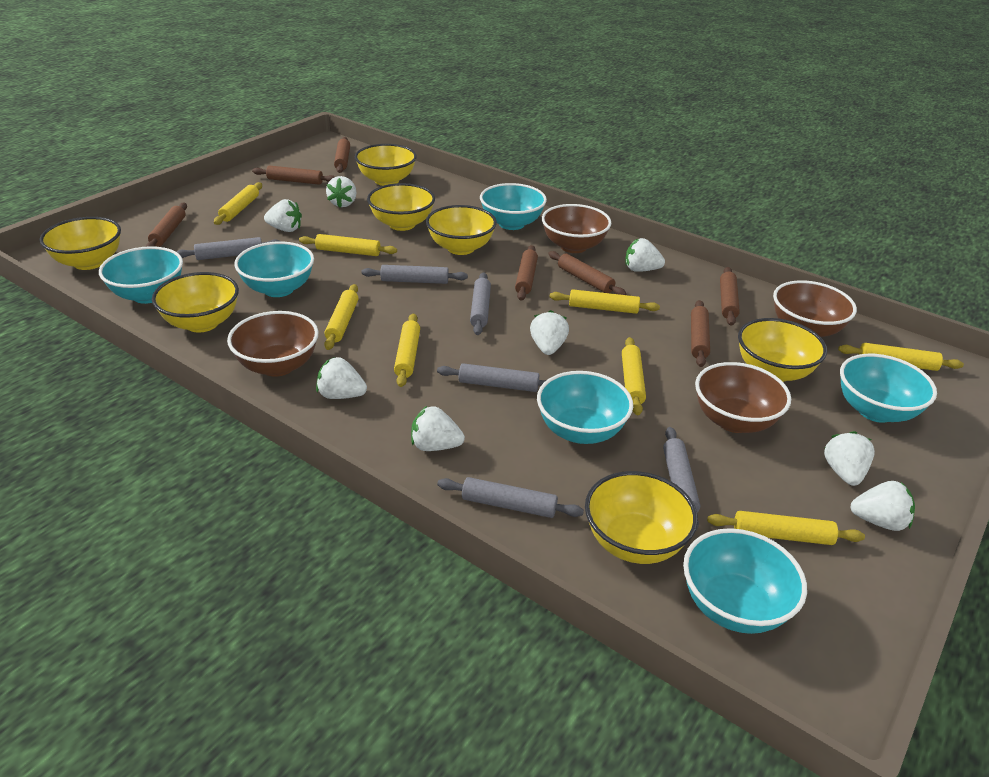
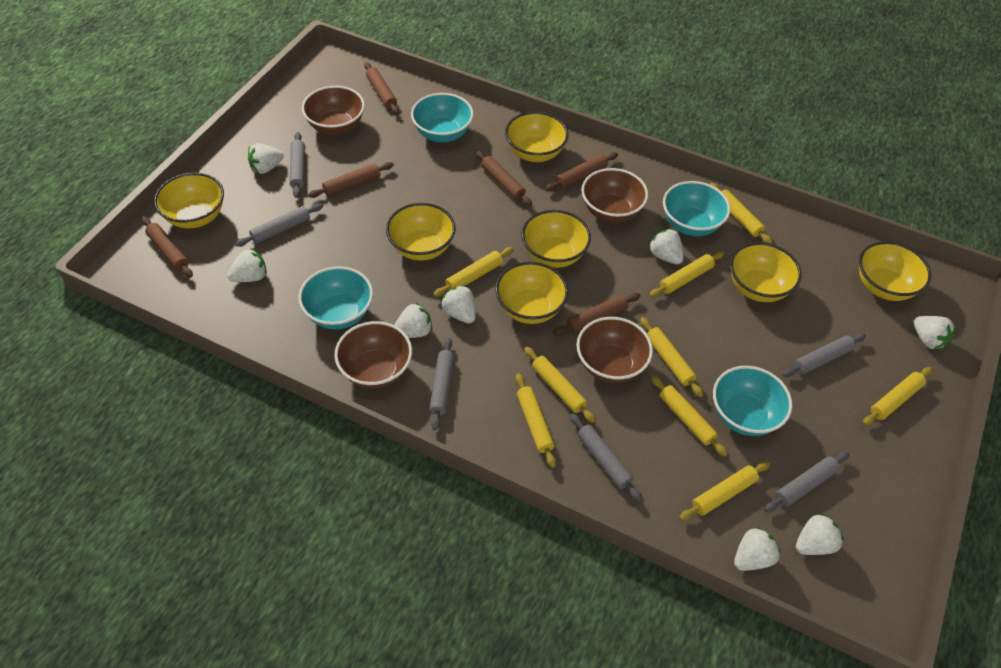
brown rolling pin: 7 -> 6
turquoise bowl: 6 -> 4
yellow rolling pin: 8 -> 9

